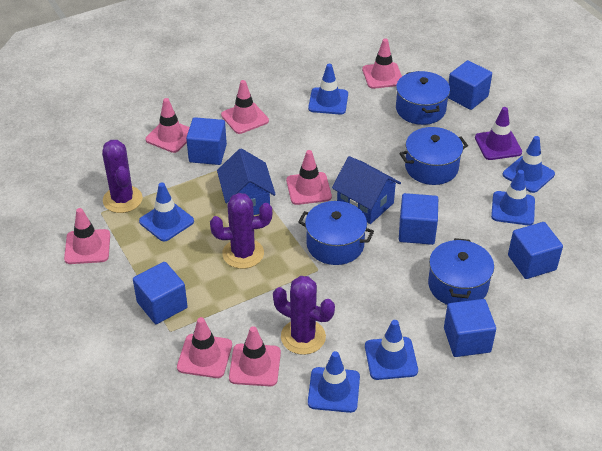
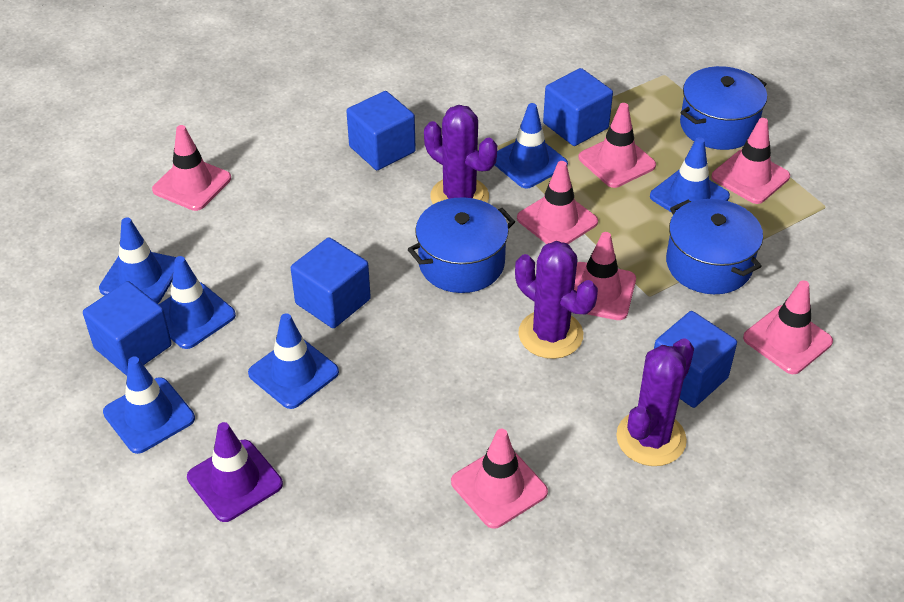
blue cube: 6 -> 5
blue house: 2 -> 0
blue pot: 4 -> 3

